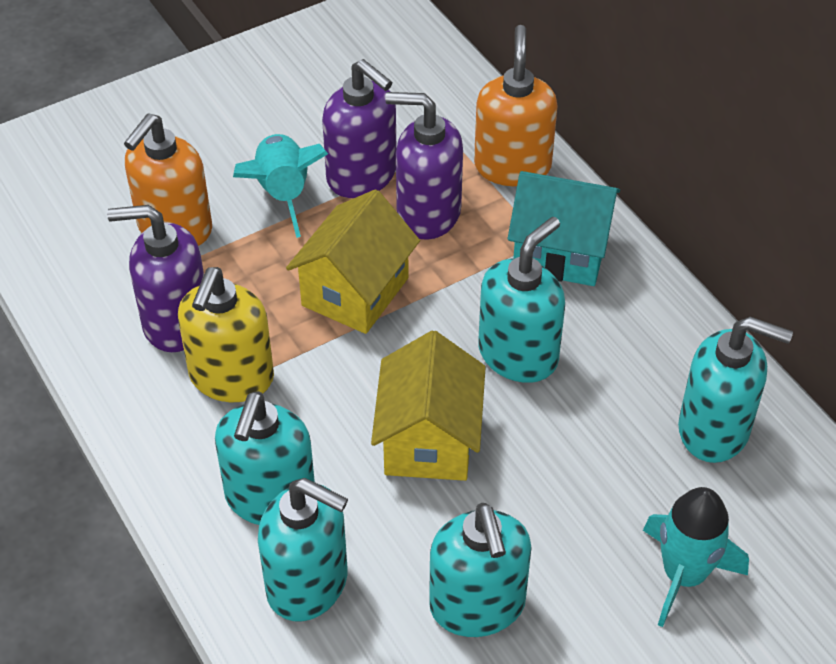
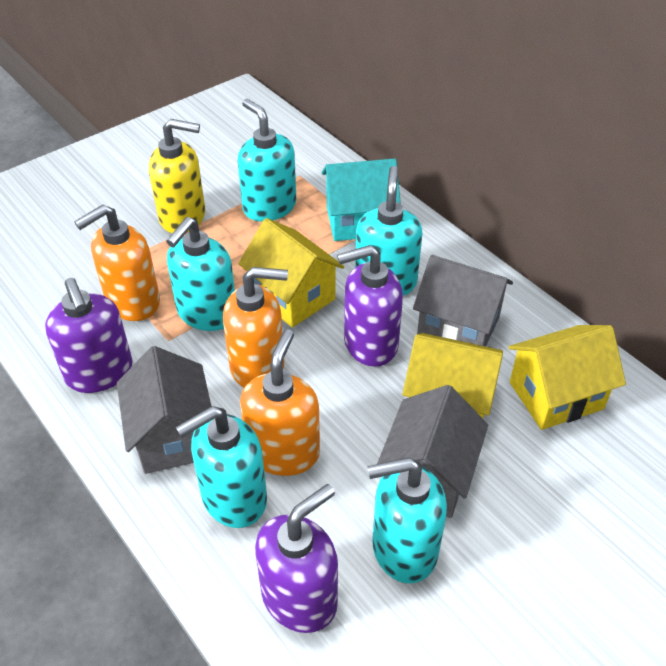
grey house: 0 -> 3
orange soap dispenser: 2 -> 3
turquoise rocket: 2 -> 0
yellow house: 2 -> 3

